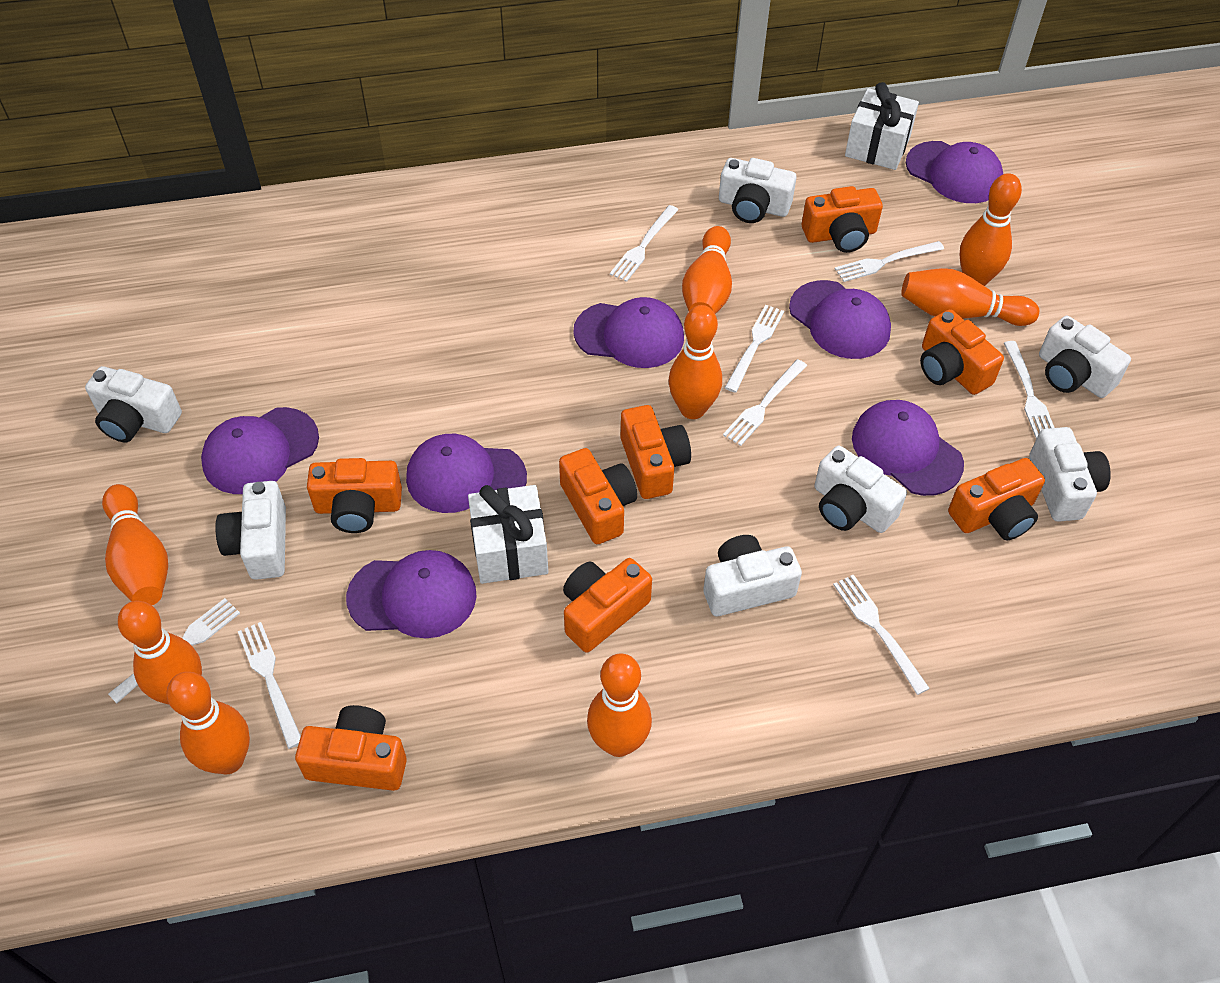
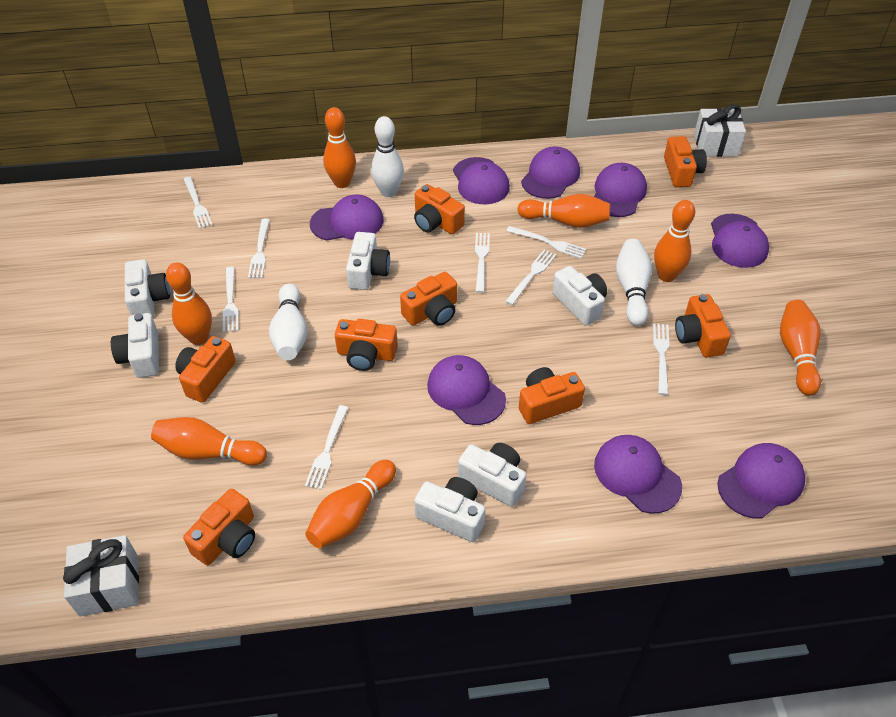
orange bowling pin: 8 -> 7
purple cap: 7 -> 8
white bowling pin: 0 -> 3
white camera: 7 -> 6

